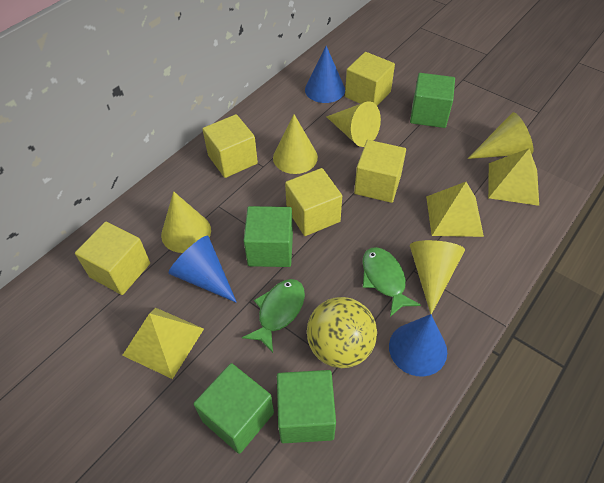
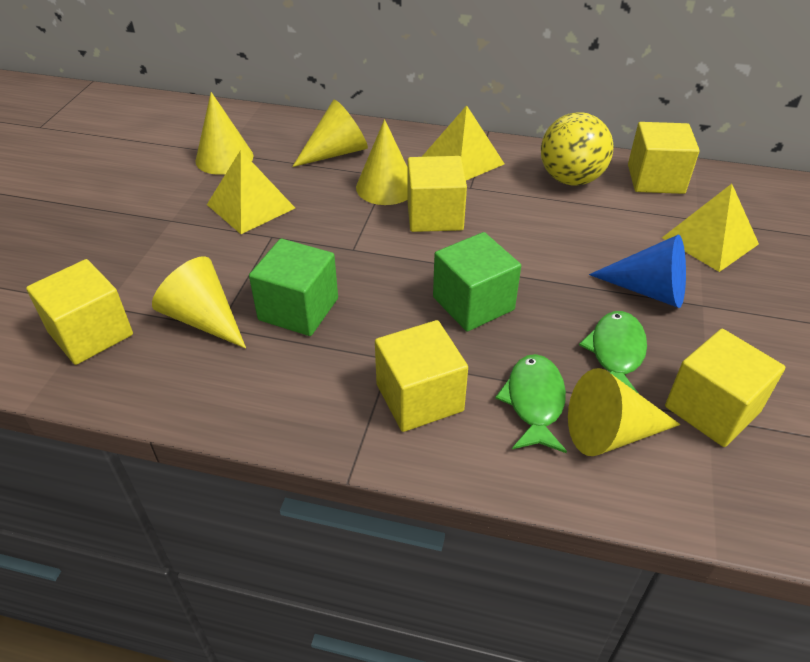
blue cone: 3 -> 1
green cube: 4 -> 2

